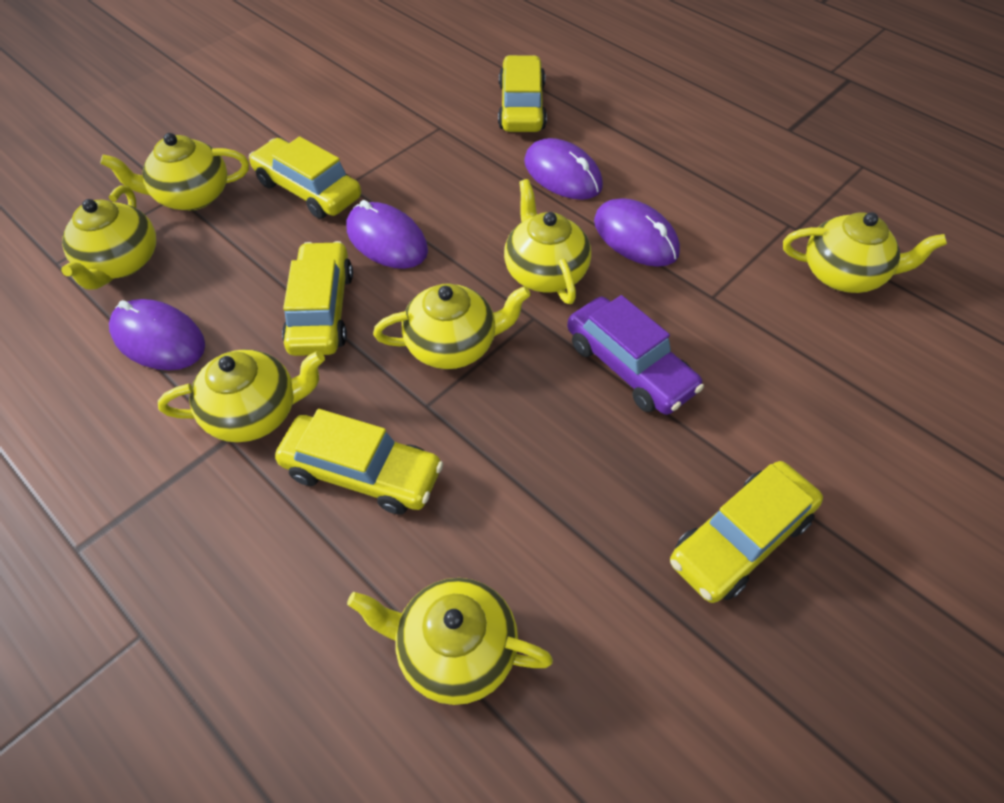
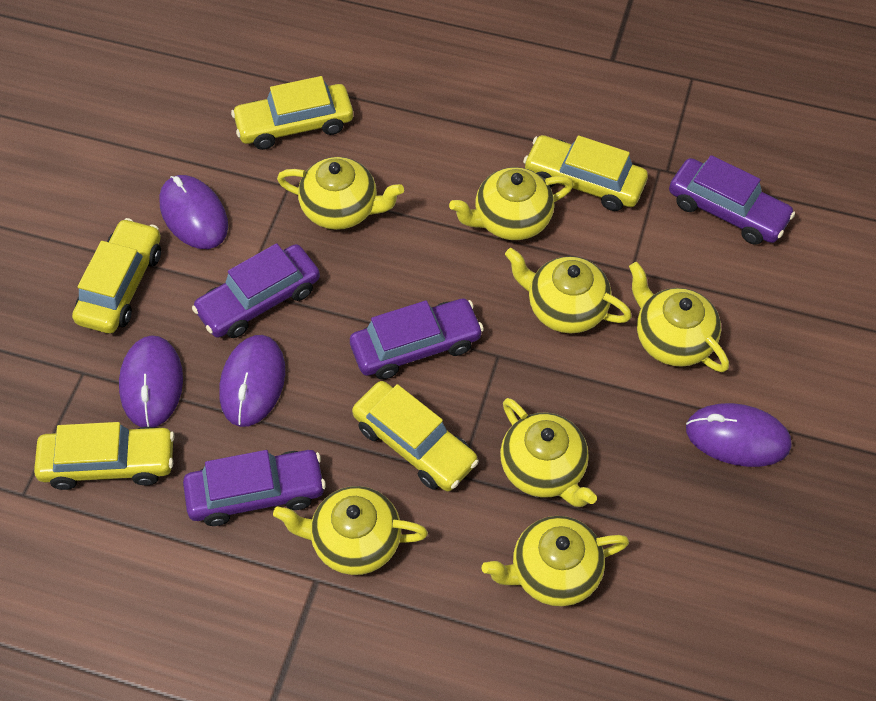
purple car: 1 -> 4

